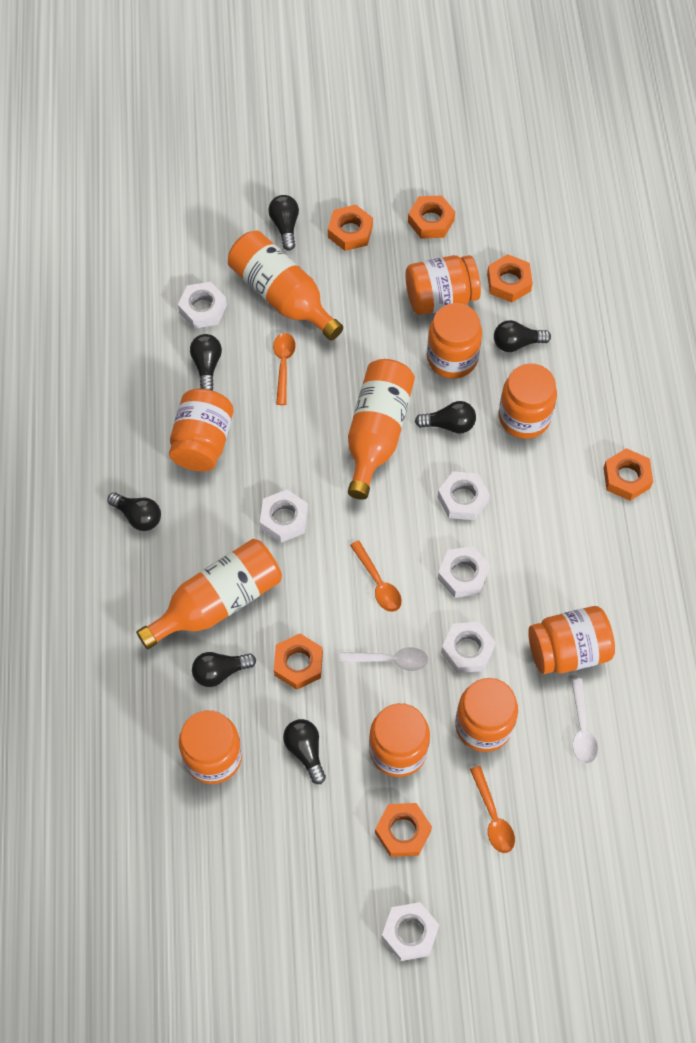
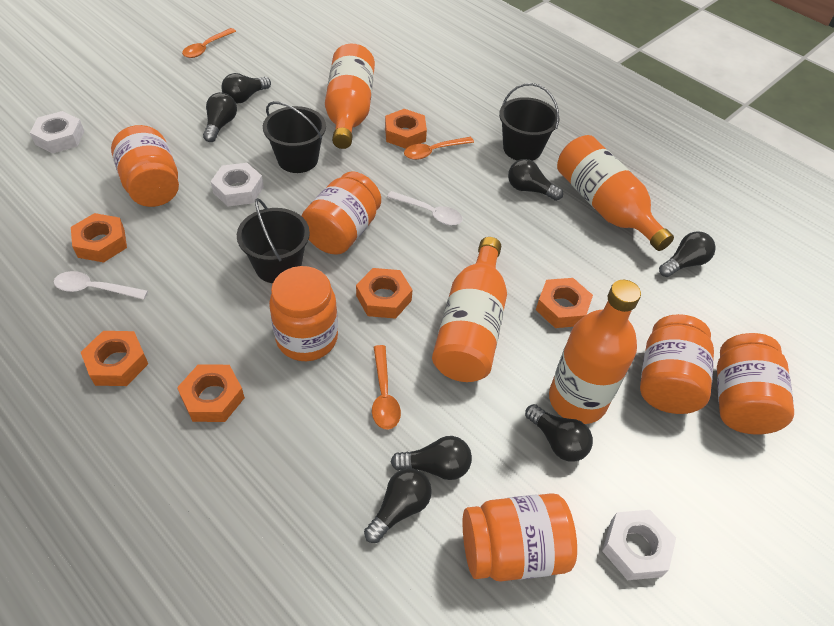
black bucket: 0 -> 3
orange bottle: 3 -> 4
orange jar: 8 -> 6
white nut: 6 -> 3

